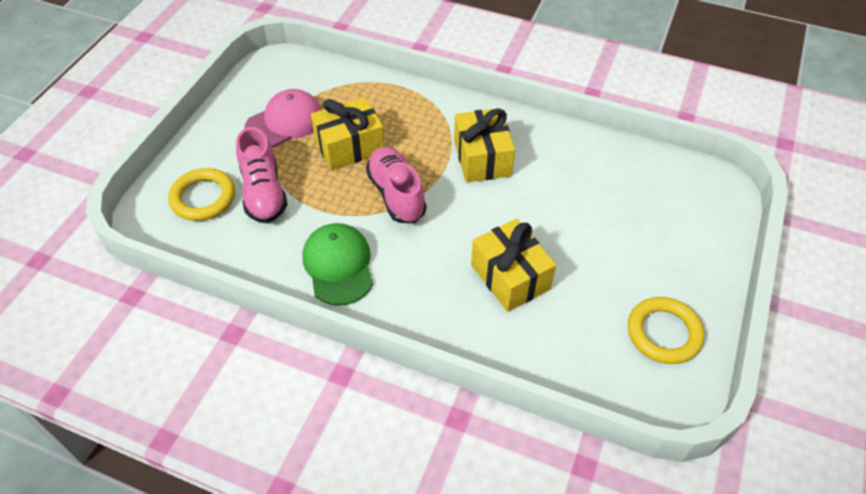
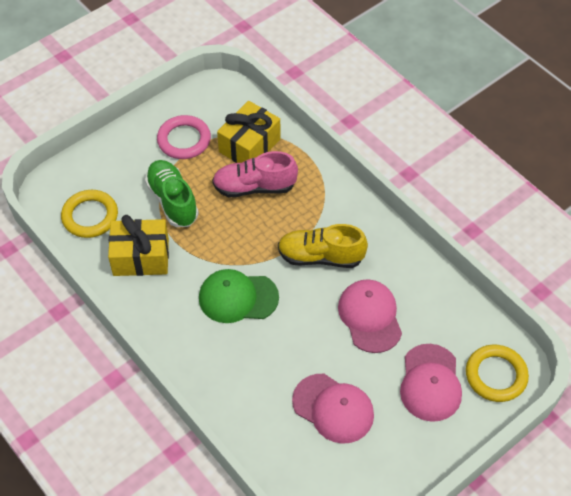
green shoe: 0 -> 1
pink cap: 1 -> 3
pink ring: 0 -> 1
pink shoe: 2 -> 1
yellow gift: 3 -> 2
yellow shoe: 0 -> 1

